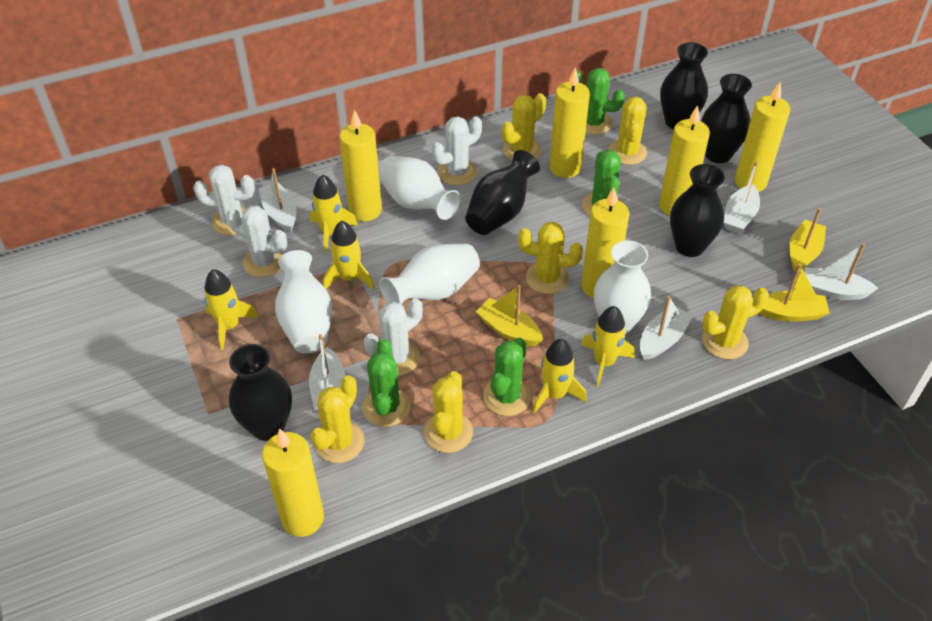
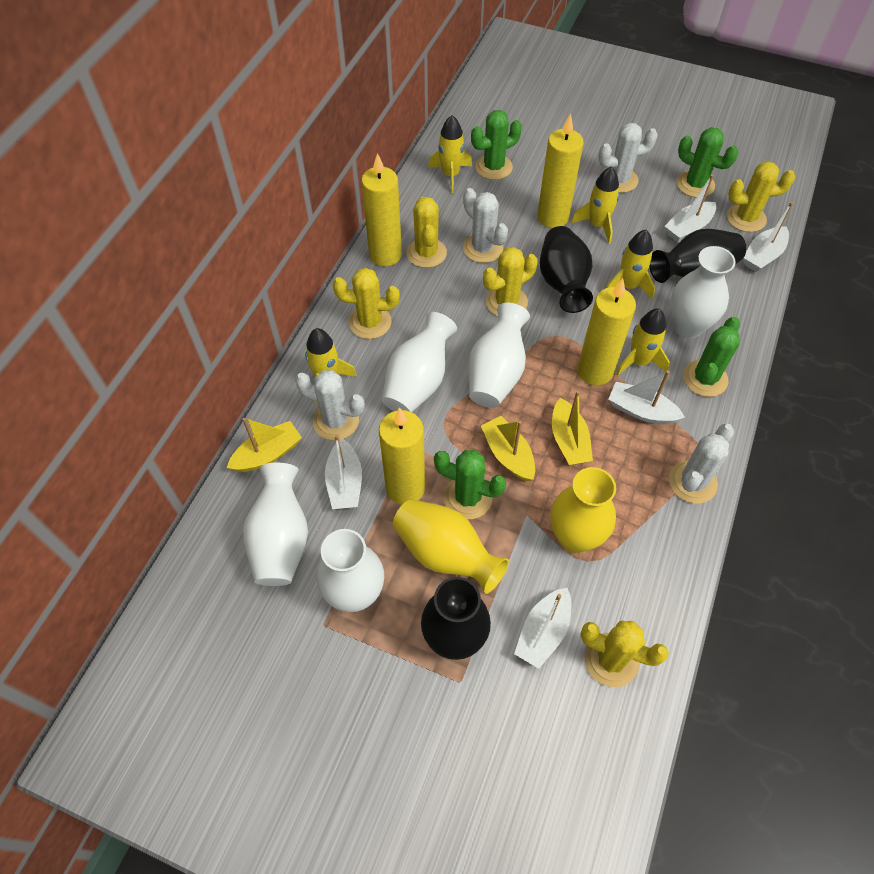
black vase: 5 -> 3
white vase: 4 -> 5
yellow cactus: 6 -> 5
yellow candle: 6 -> 4
yellow vase: 0 -> 2

